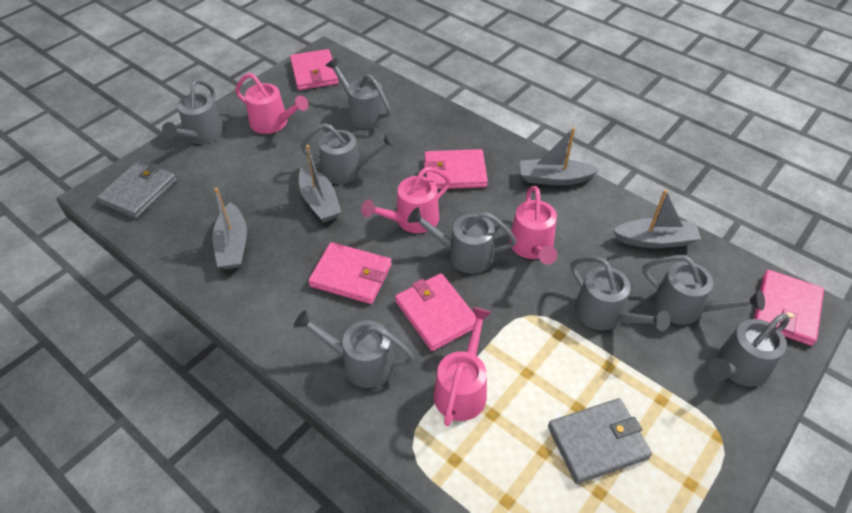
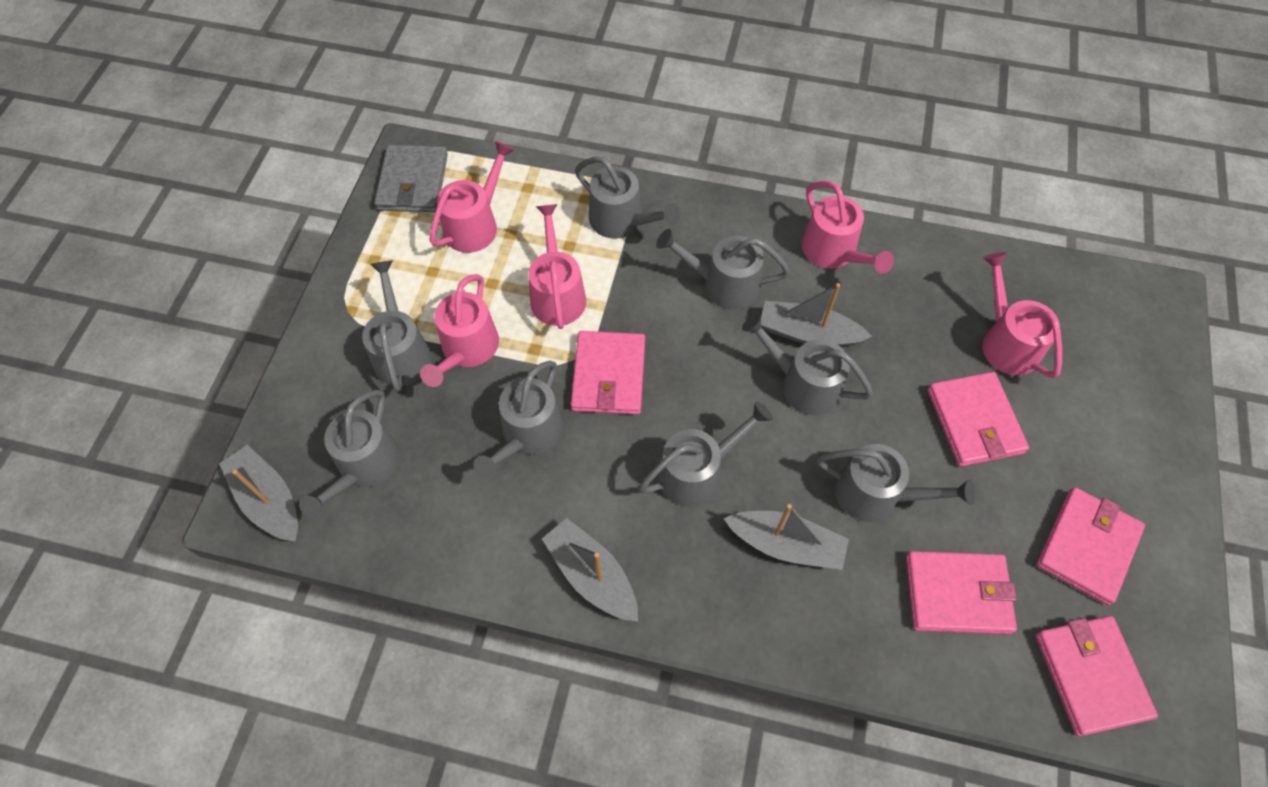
grey wallet: 2 -> 1
pink watering can: 4 -> 5

